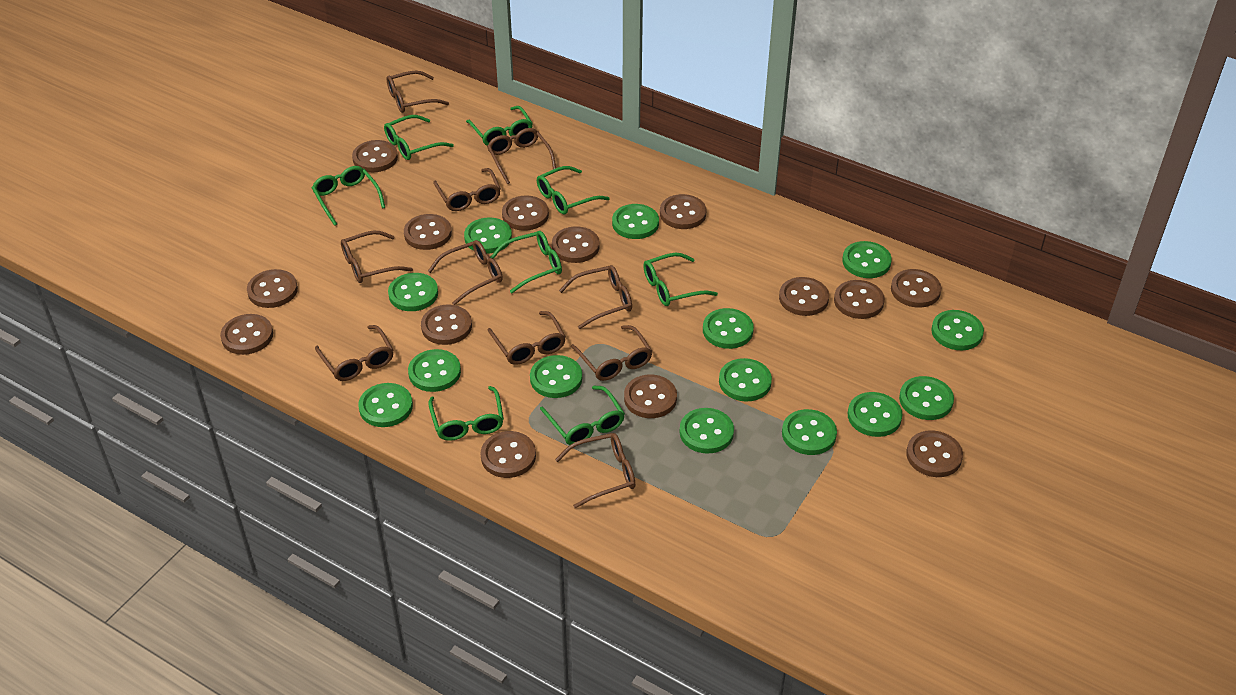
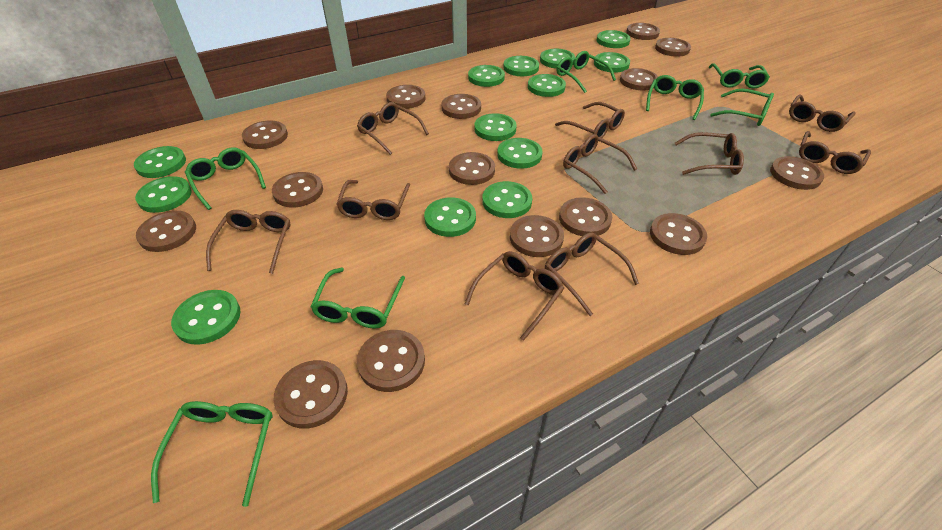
brown button: 14 -> 15
green button: 14 -> 13
green glasses: 8 -> 7

